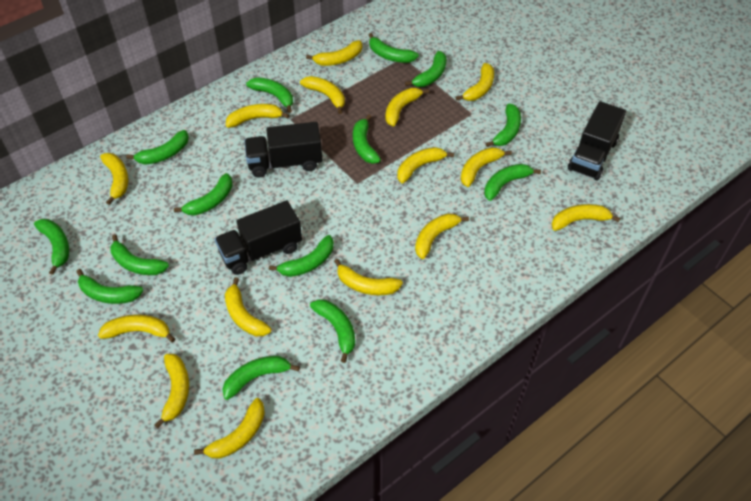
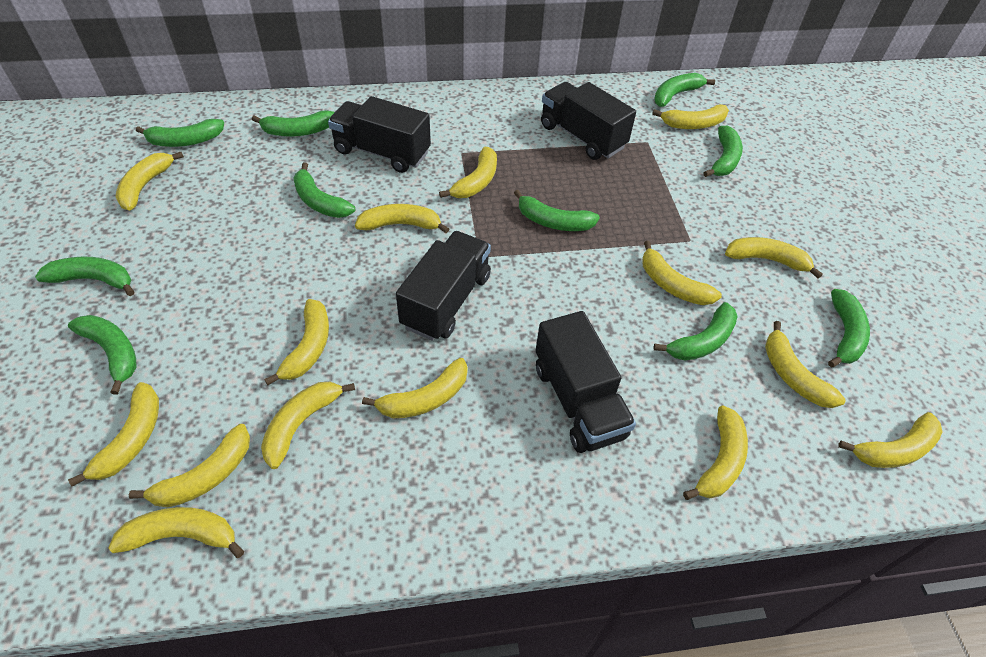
black truck: 3 -> 4
green banana: 14 -> 10

